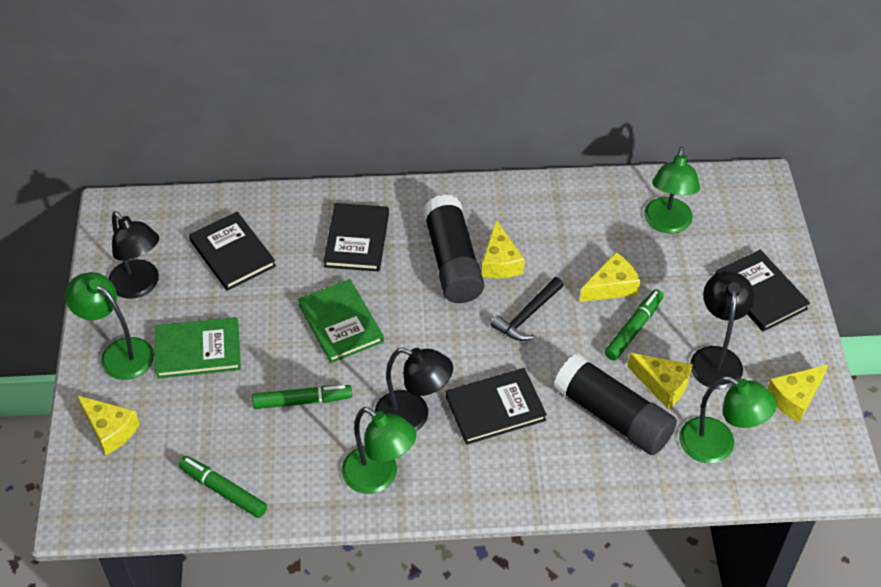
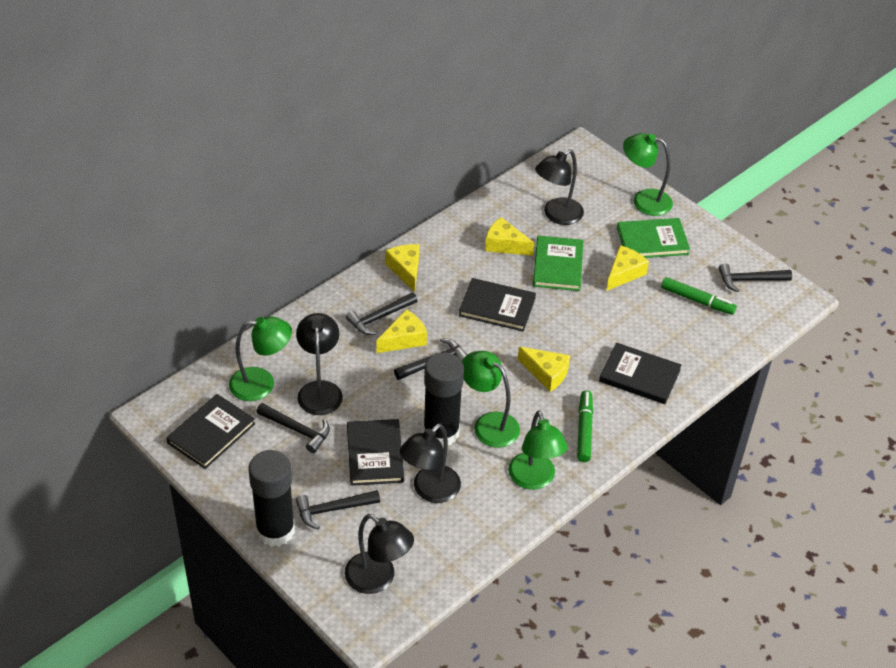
black hammer: 1 -> 5
black lamp: 3 -> 4
green marker: 3 -> 2

